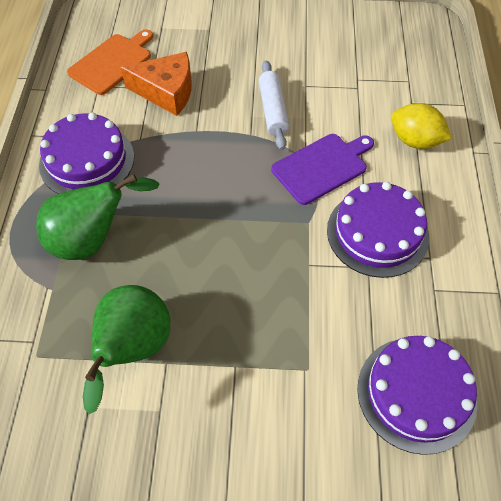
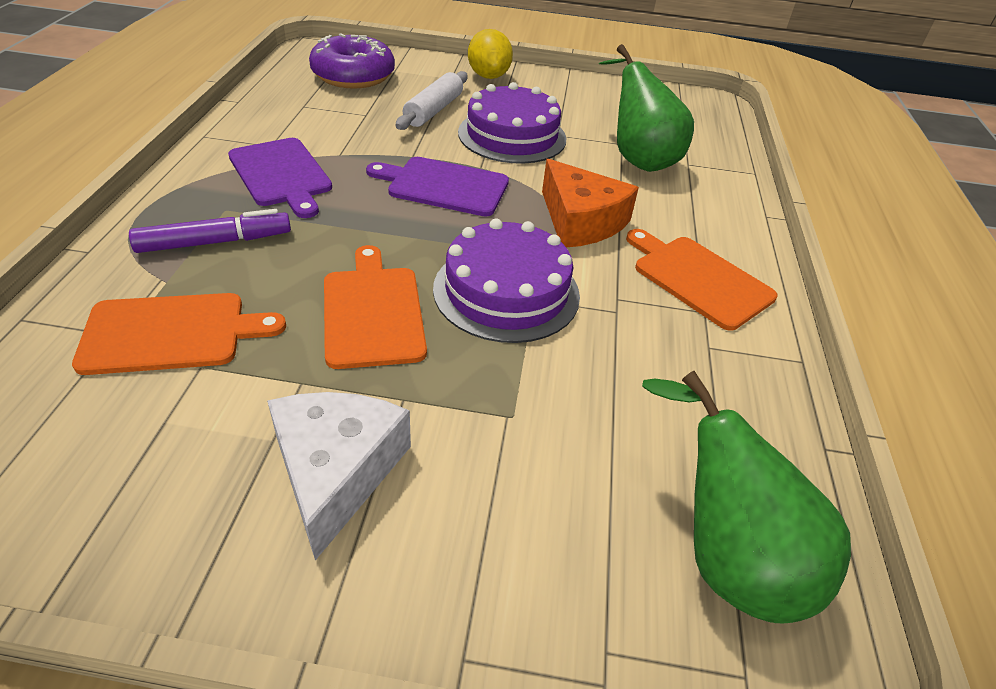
orange cutting board: 1 -> 3
purple cake: 3 -> 2
purple cutting board: 1 -> 2
purple donut: 0 -> 1
purple marker: 0 -> 1
white cheese: 0 -> 1

